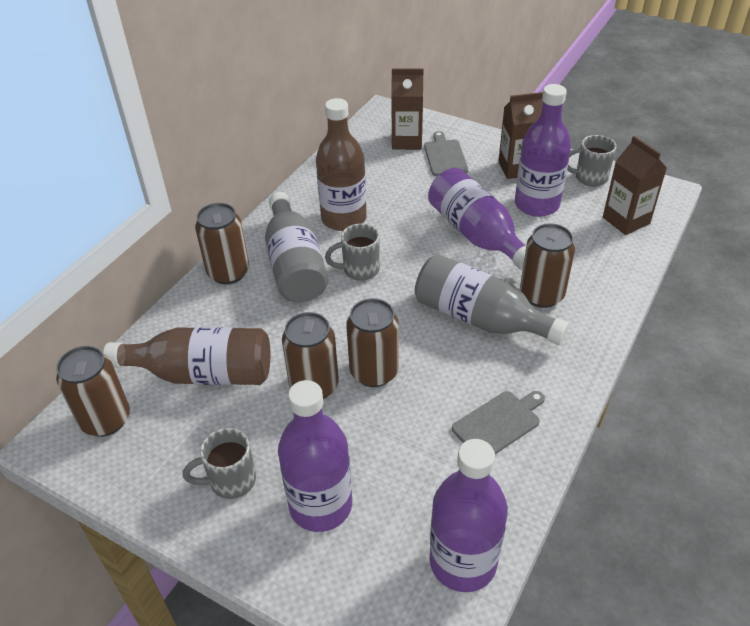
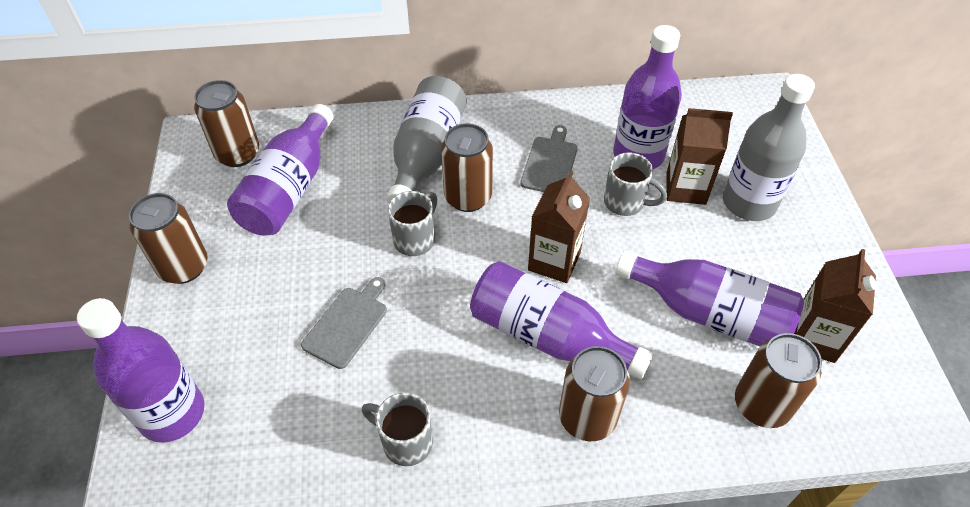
brown bottle: 2 -> 0
purple bottle: 4 -> 5

